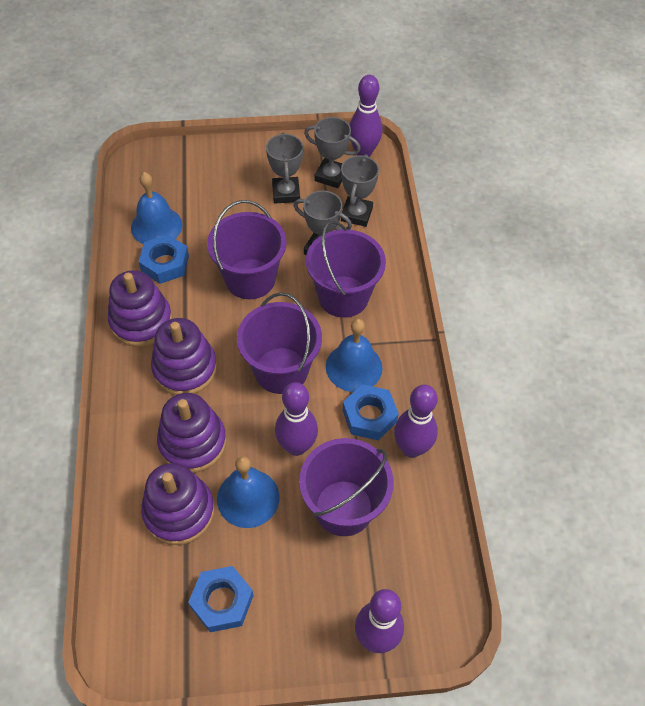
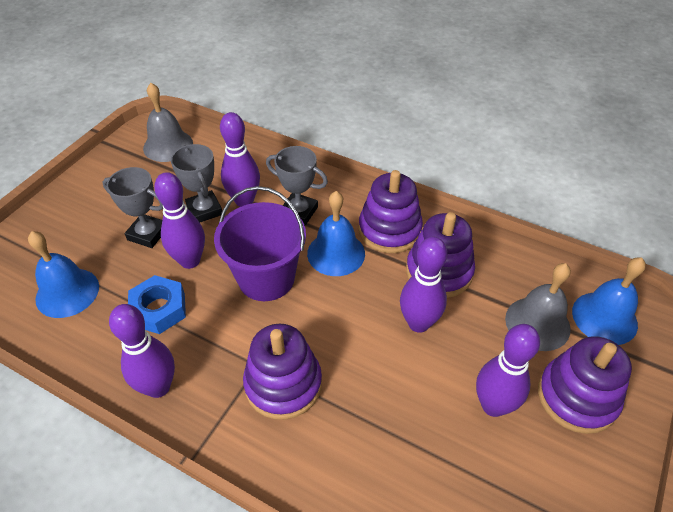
blue nut: 3 -> 1
grey bell: 0 -> 2
grey trophy: 4 -> 3
purple bowling pin: 4 -> 5
purple bucket: 4 -> 1

